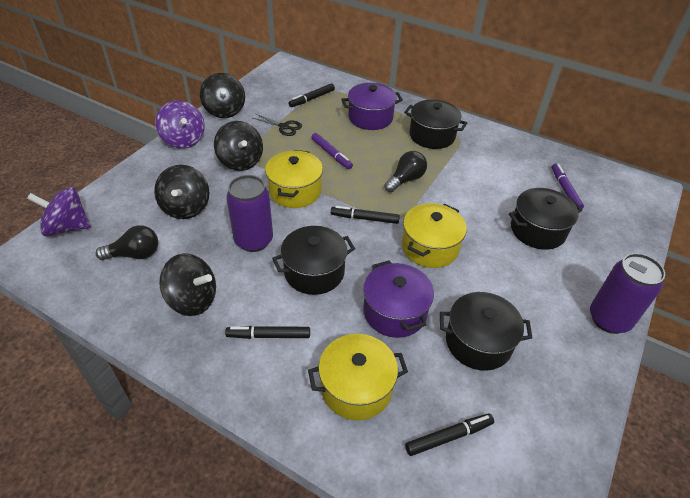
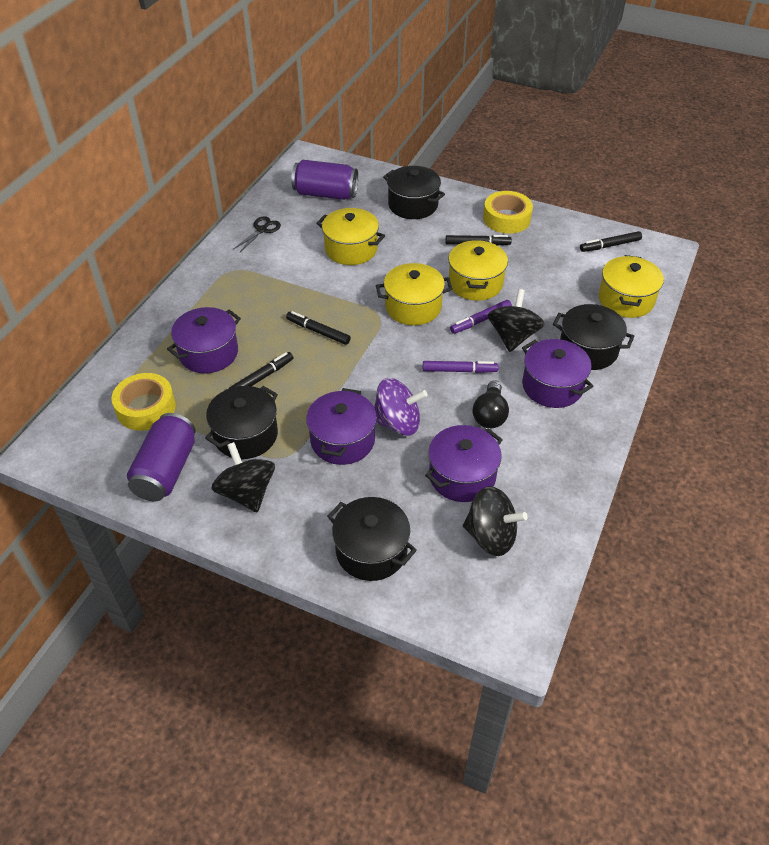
black light bulb: 2 -> 1
black spinning top: 4 -> 3
purple pot: 2 -> 4
purple spinning top: 2 -> 1
yellow pot: 3 -> 4
yellow tape: 0 -> 2

